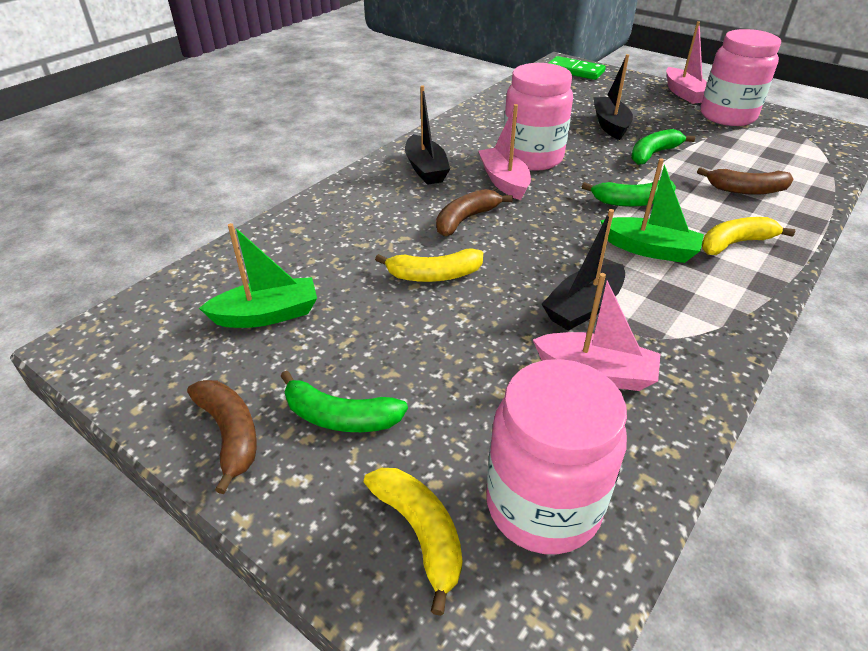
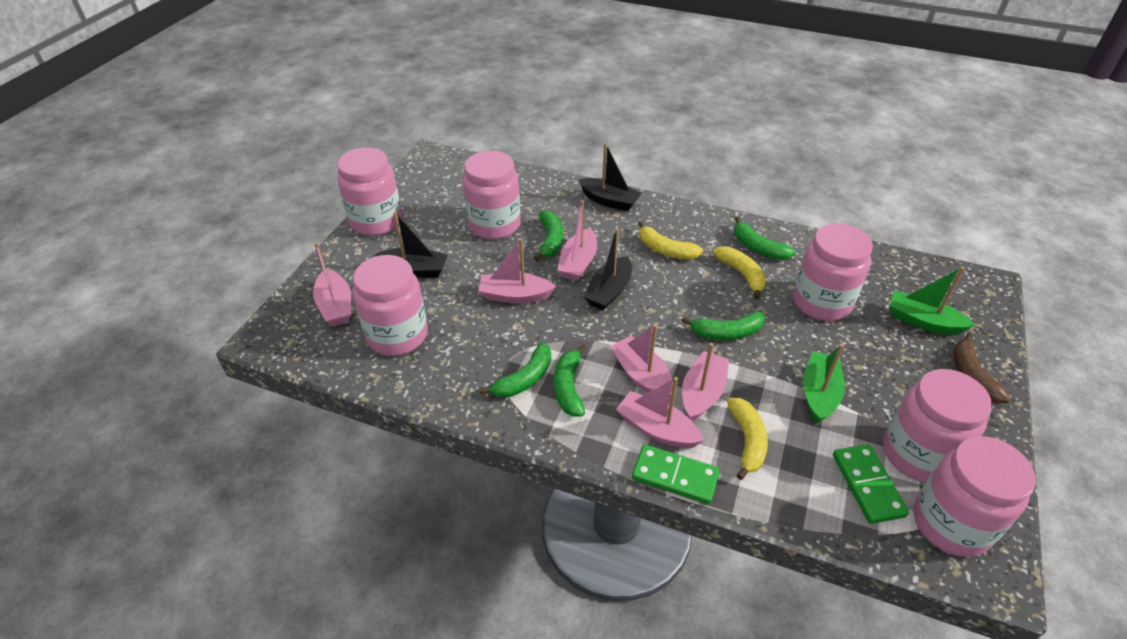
brown banana: 3 -> 1
green banana: 3 -> 5
green domino: 1 -> 2
pink boat: 3 -> 6
pink jar: 3 -> 6

